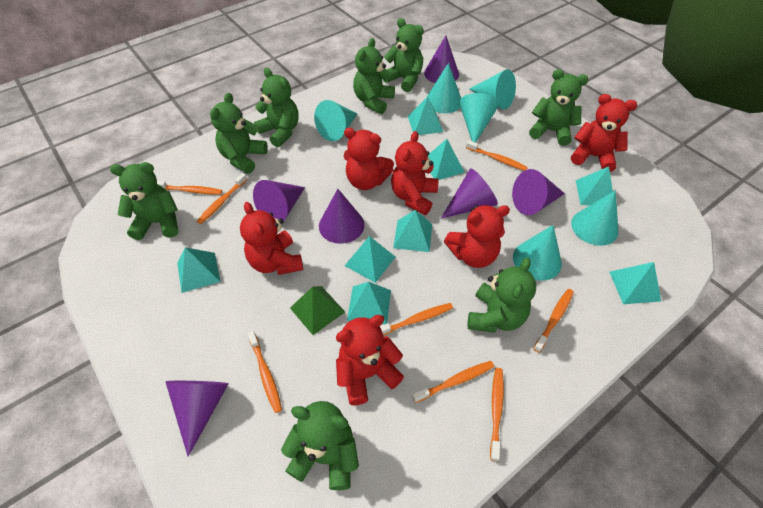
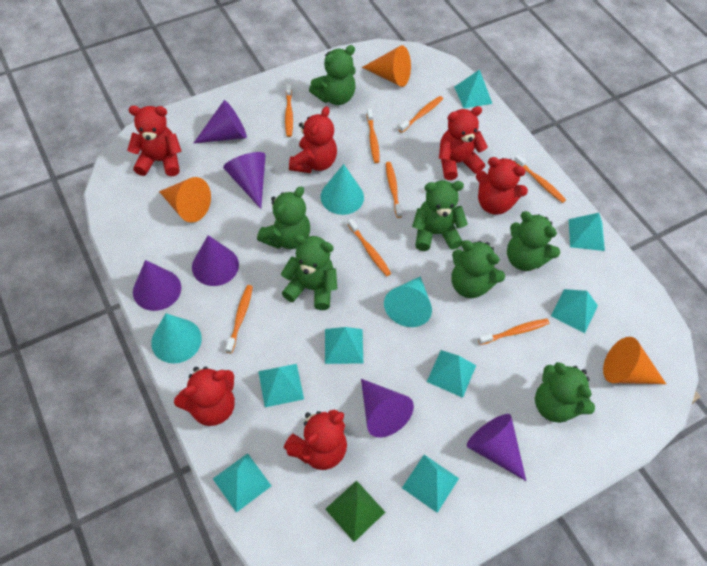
green teddy bear: 8 -> 7
orange cone: 0 -> 3
turquoise cone: 6 -> 3

